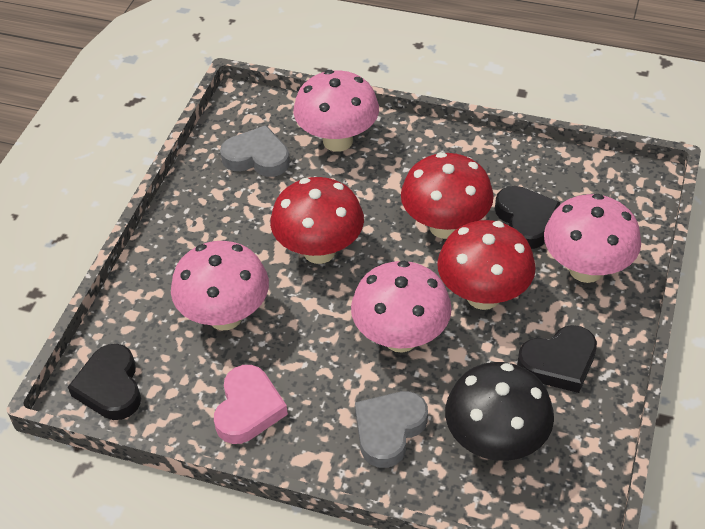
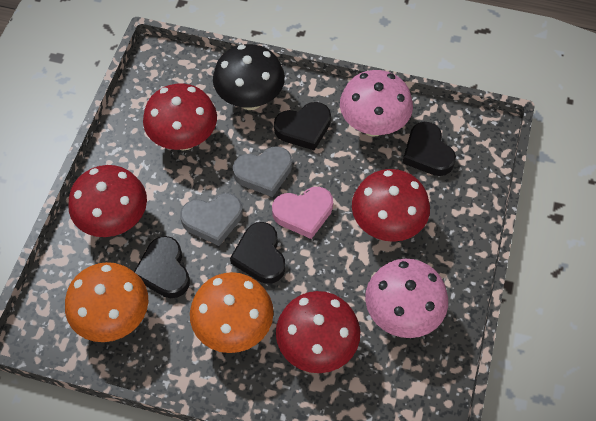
black heart: 3 -> 4
orange mushroom: 0 -> 2
pink mushroom: 4 -> 2
red mushroom: 3 -> 4

